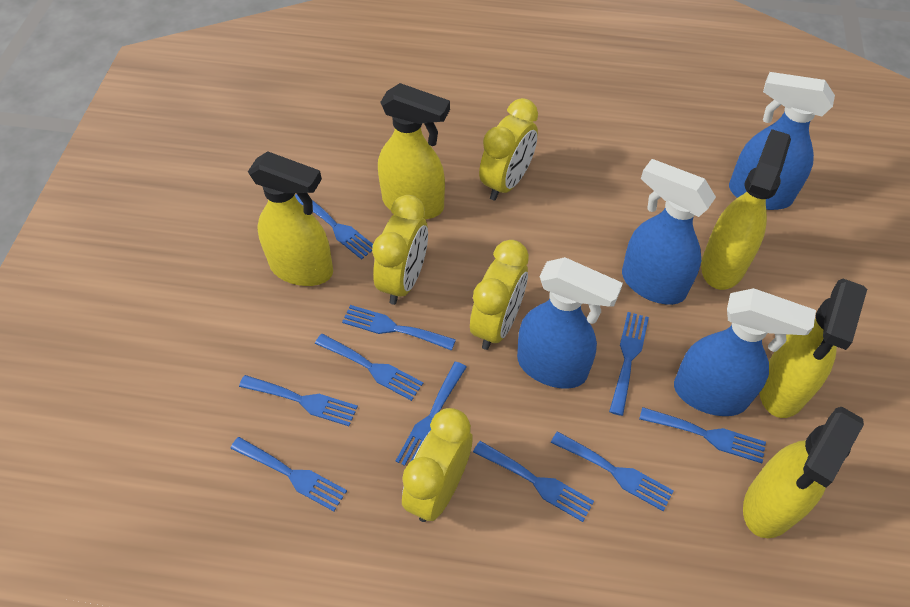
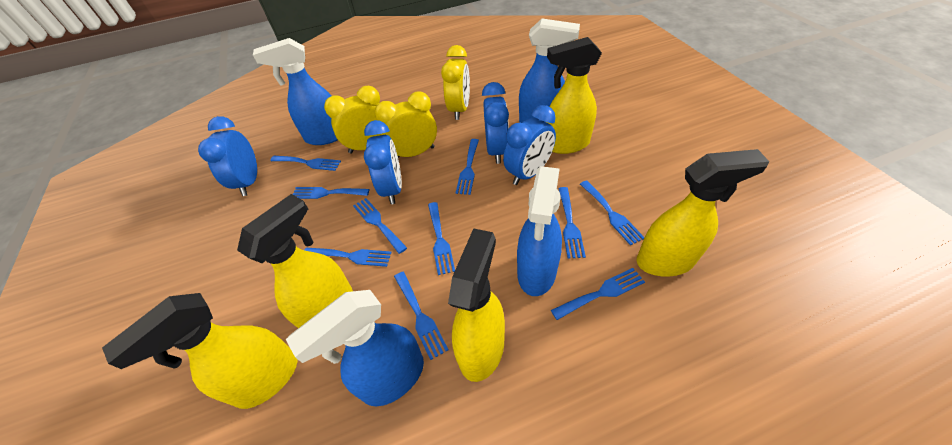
blue clock: 0 -> 4
yellow clock: 4 -> 3

